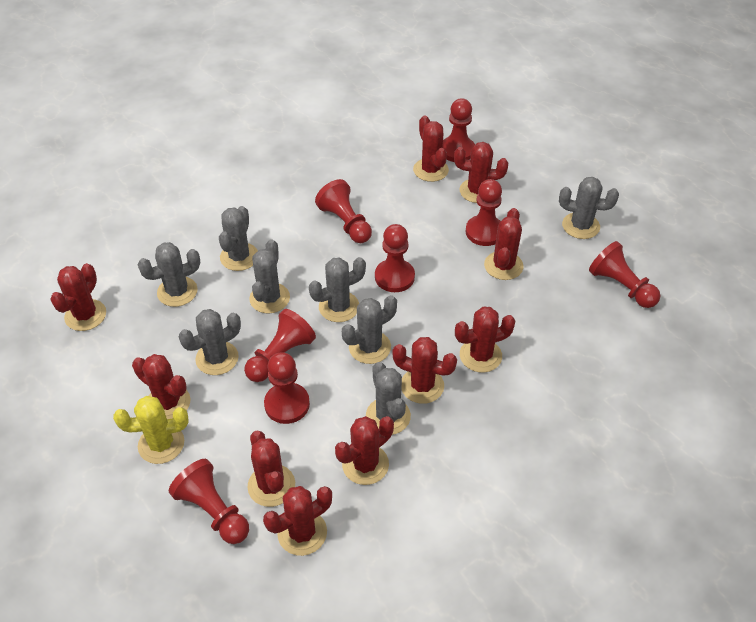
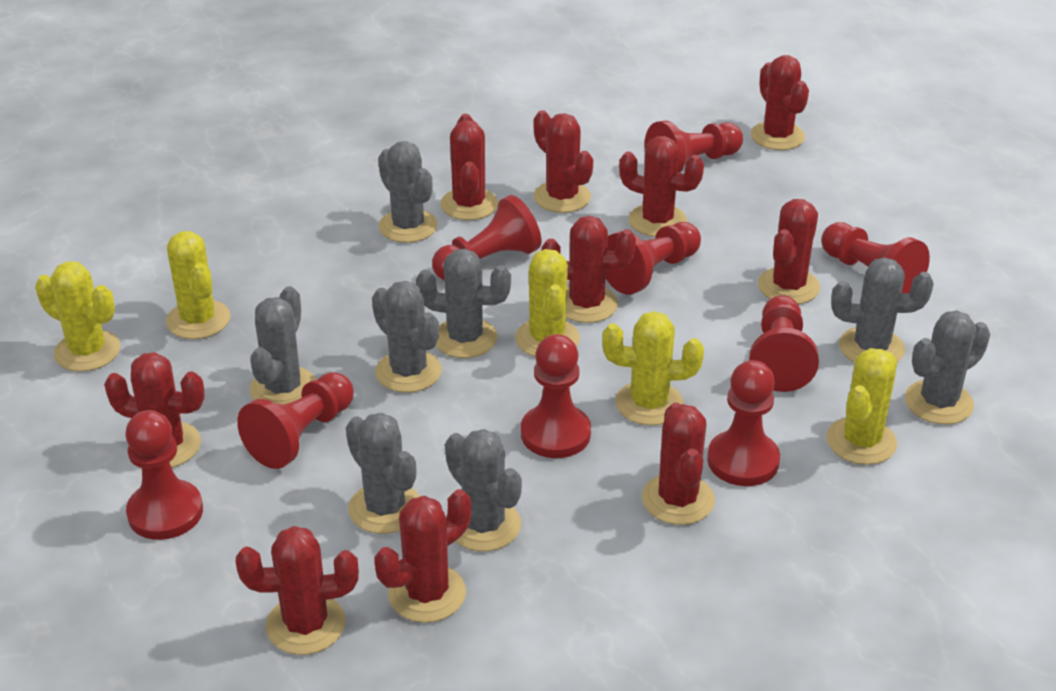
red pawn: 8 -> 9
yellow cactus: 1 -> 5

